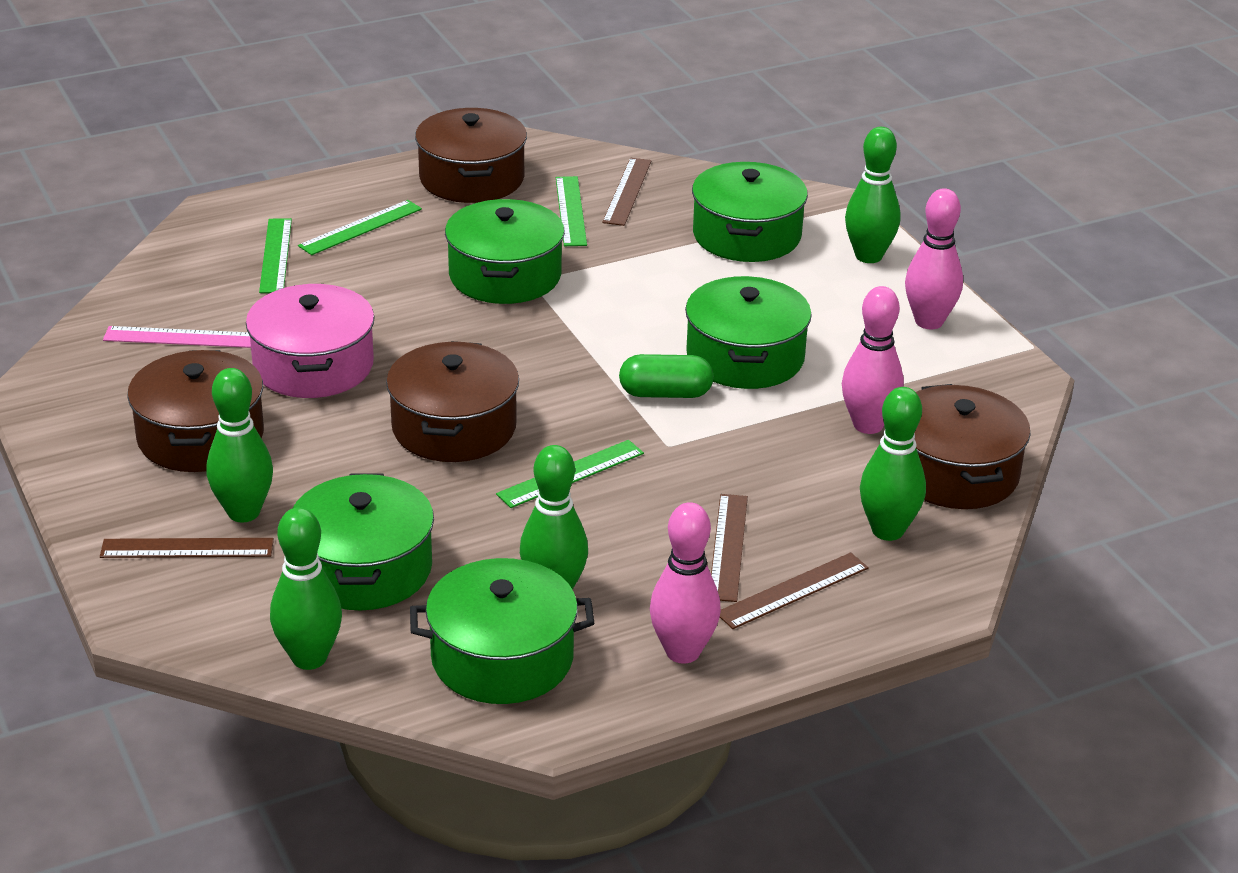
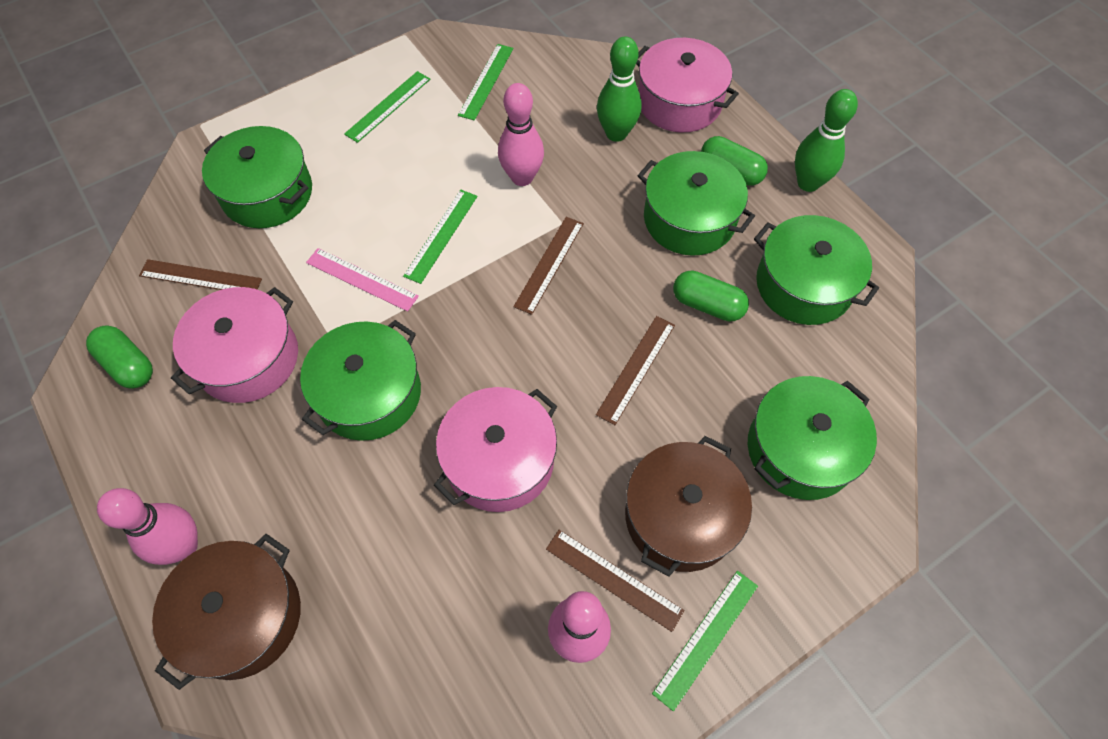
brown pot: 4 -> 2
green bowling pin: 5 -> 2
green capsule: 1 -> 3
pink pot: 1 -> 3

